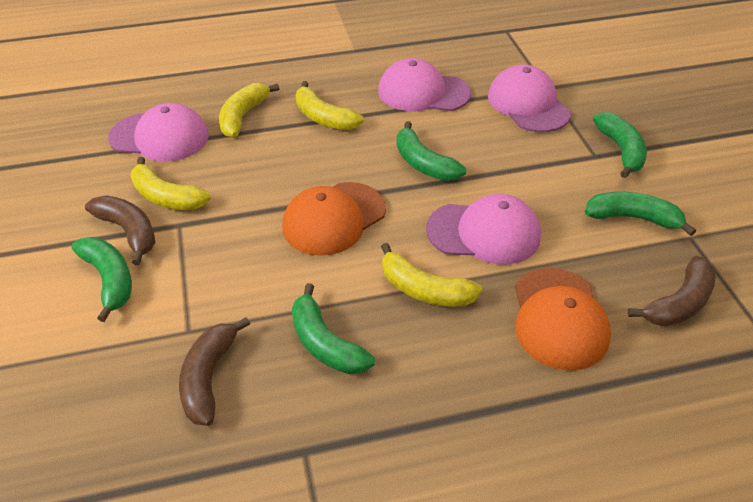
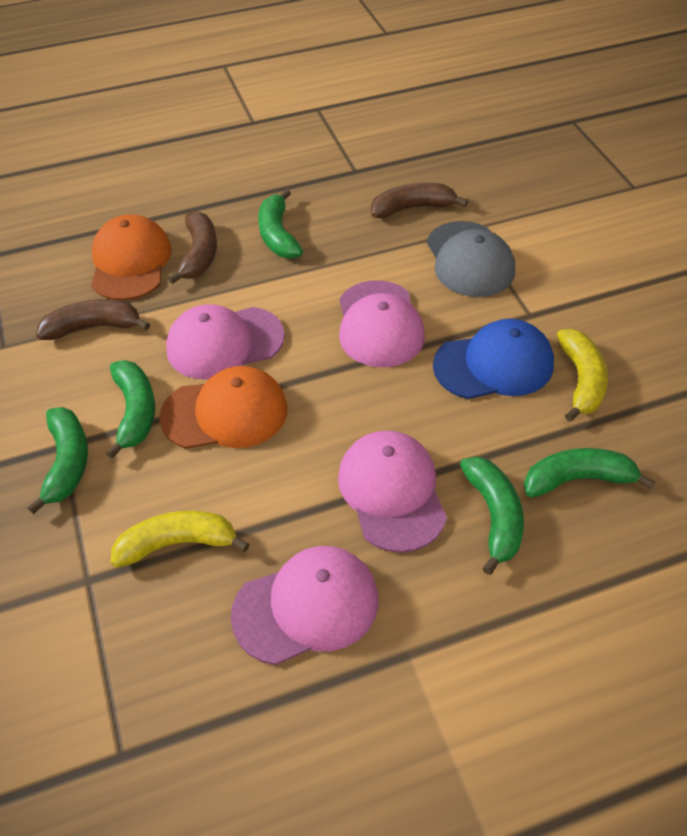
blue cap: 0 -> 1
grey cap: 0 -> 1
yellow banana: 4 -> 2

